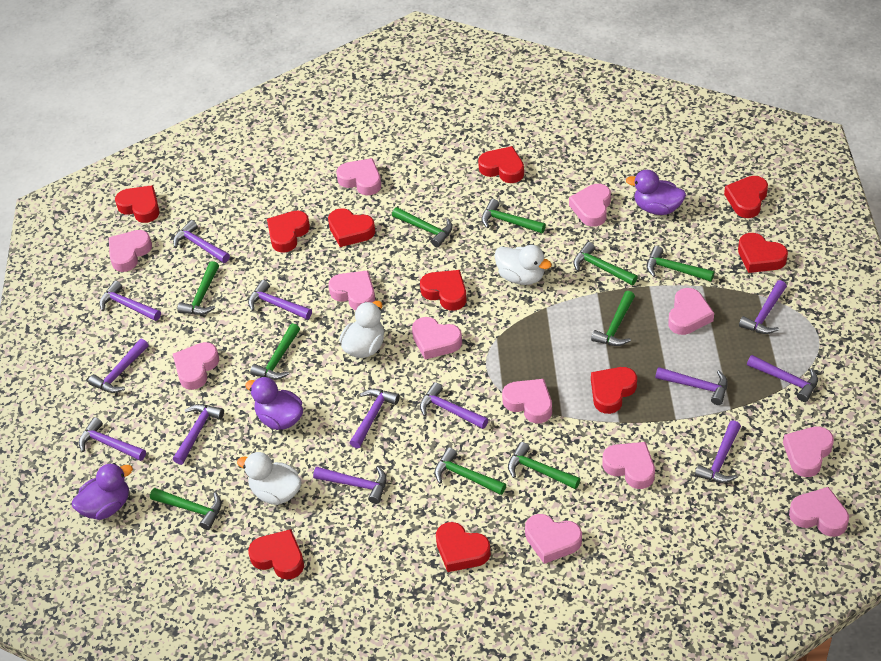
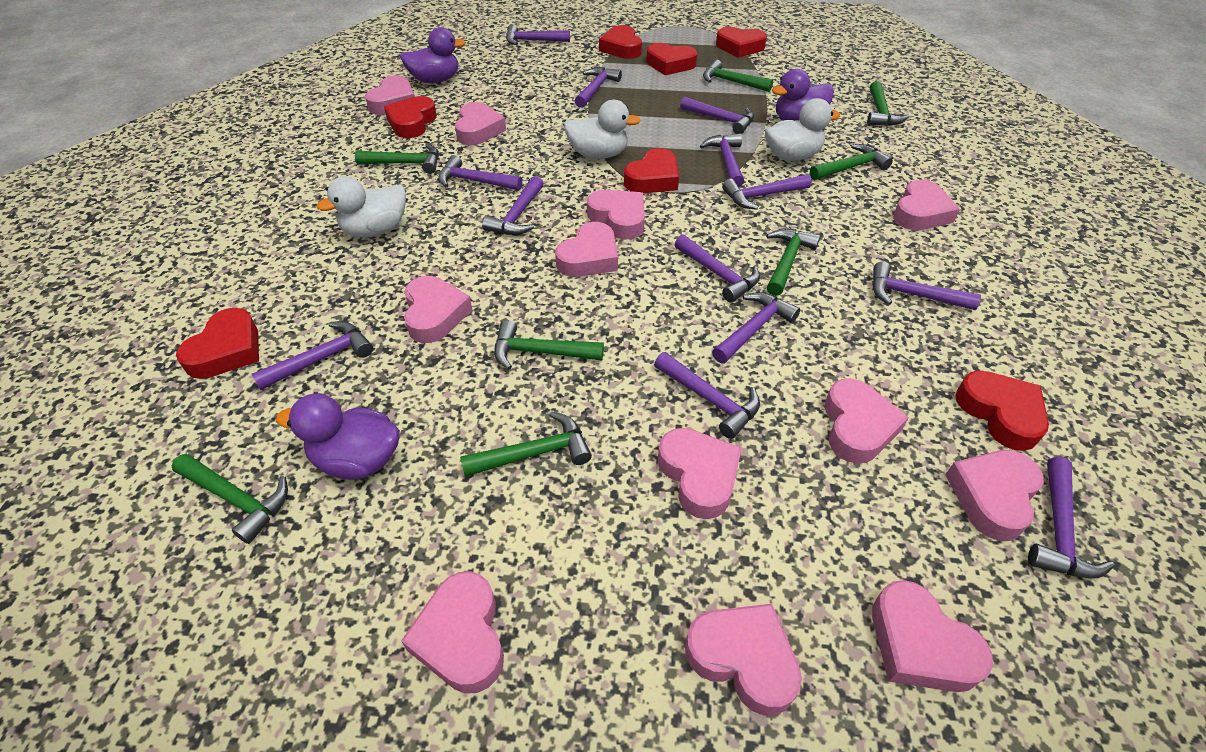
green hammer: 10 -> 8
red heart: 10 -> 7

